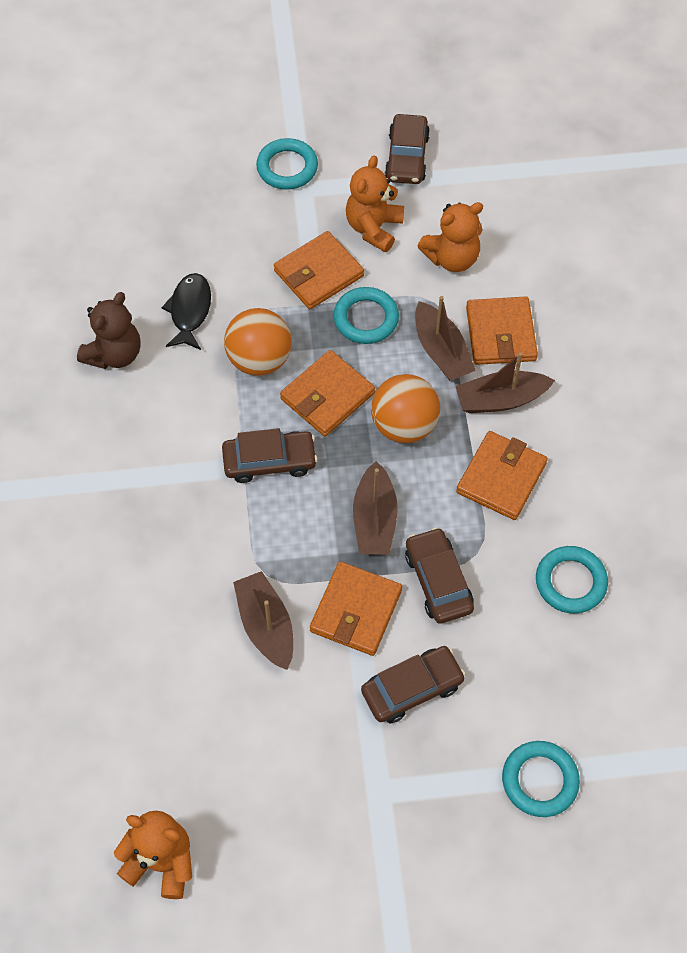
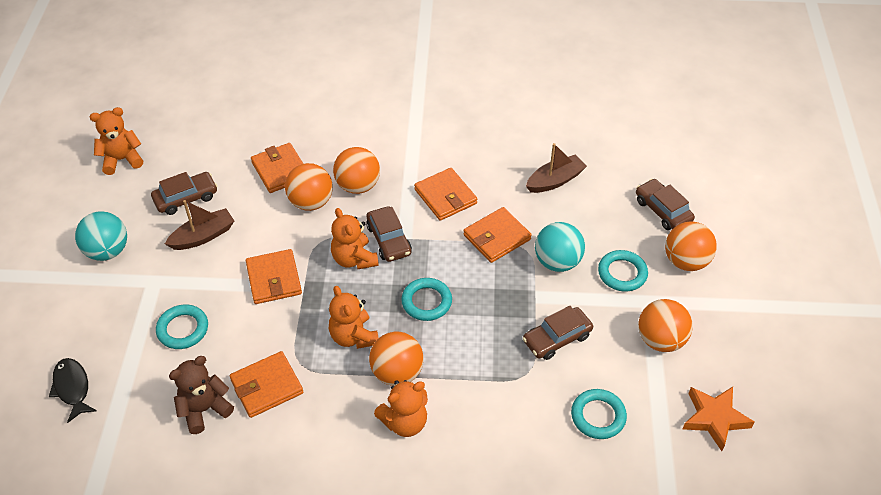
brown boat: 4 -> 2
orange ball: 2 -> 5
orange star: 0 -> 1
orange teddy bear: 3 -> 4
turquoise ball: 0 -> 2

